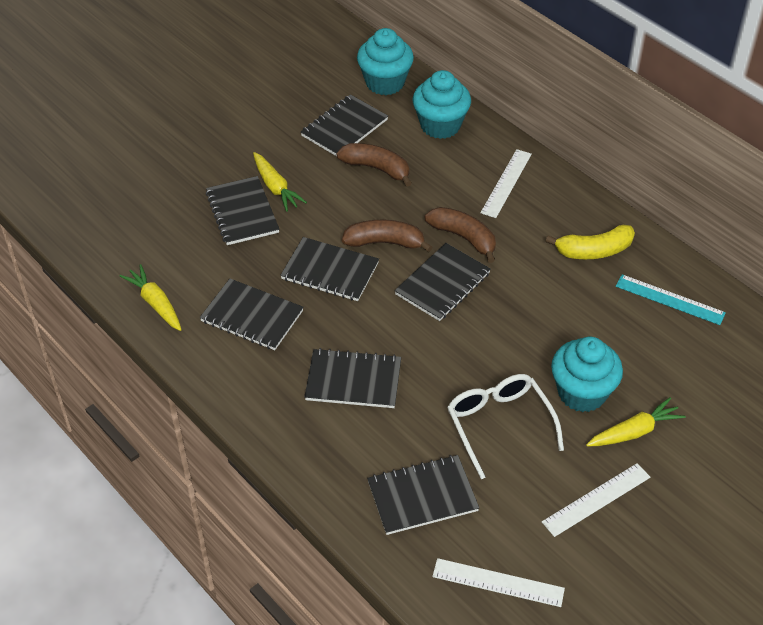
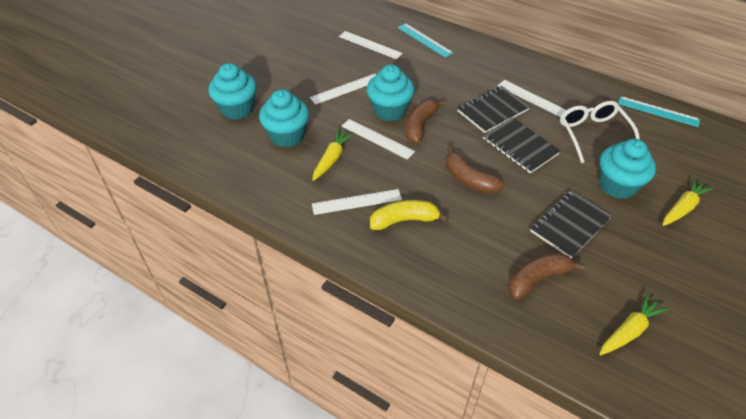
black notebook: 7 -> 3
turquoise cupcake: 3 -> 4
turquoise ruler: 1 -> 2
white ruler: 3 -> 5

